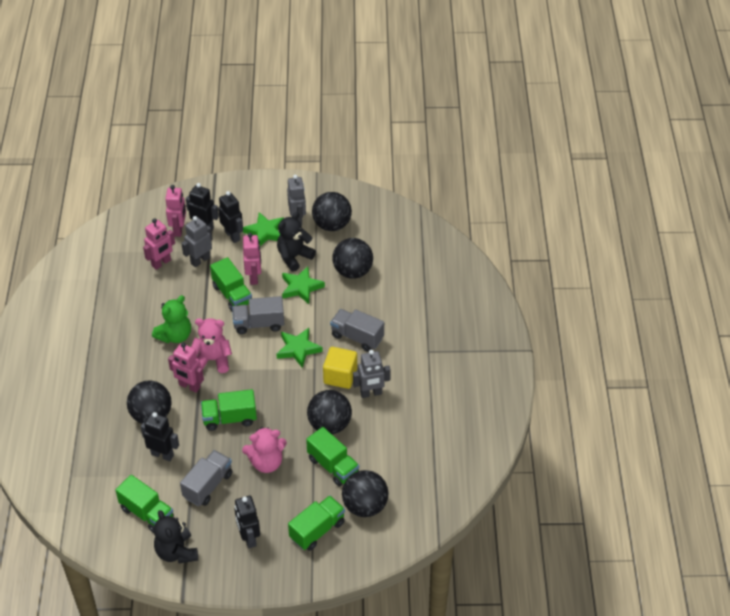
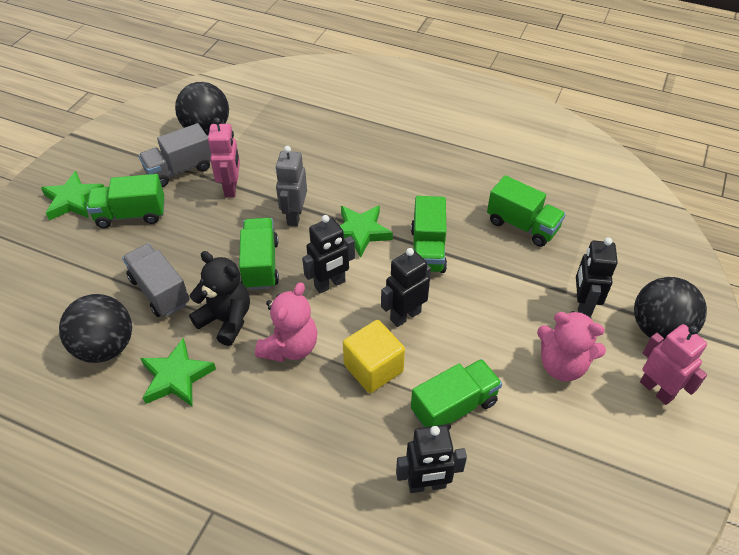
black ball: 5 -> 3
black teddy bear: 2 -> 1
green teddy bear: 1 -> 0
grey robot: 3 -> 1
grey truck: 3 -> 2
pink robot: 4 -> 2

